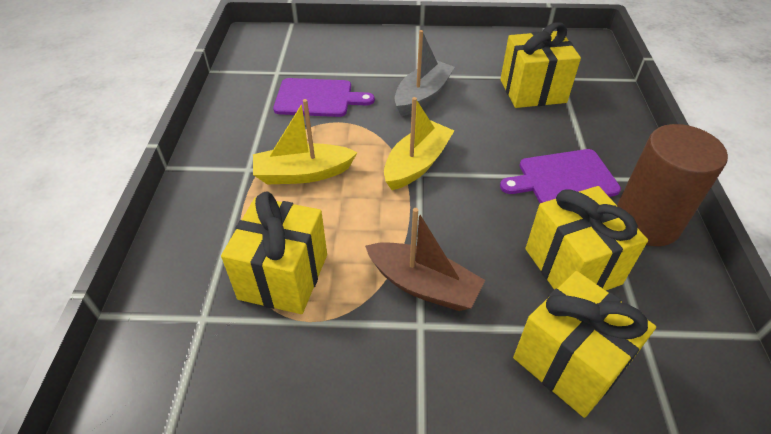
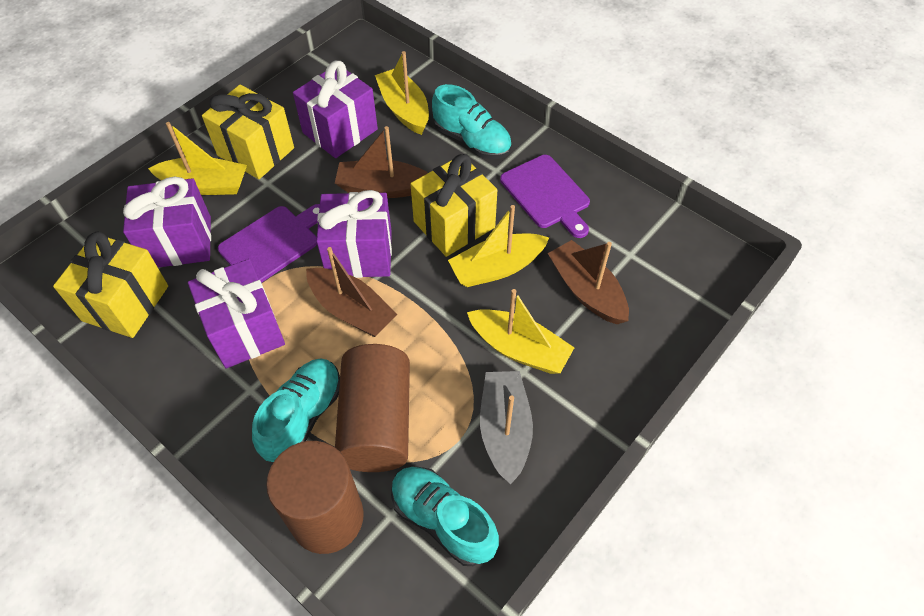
brown boat: 1 -> 3
brown cylinder: 1 -> 2
purple gift: 0 -> 4
turquoise shoe: 0 -> 3
yellow boat: 2 -> 4
yellow gift: 4 -> 3

